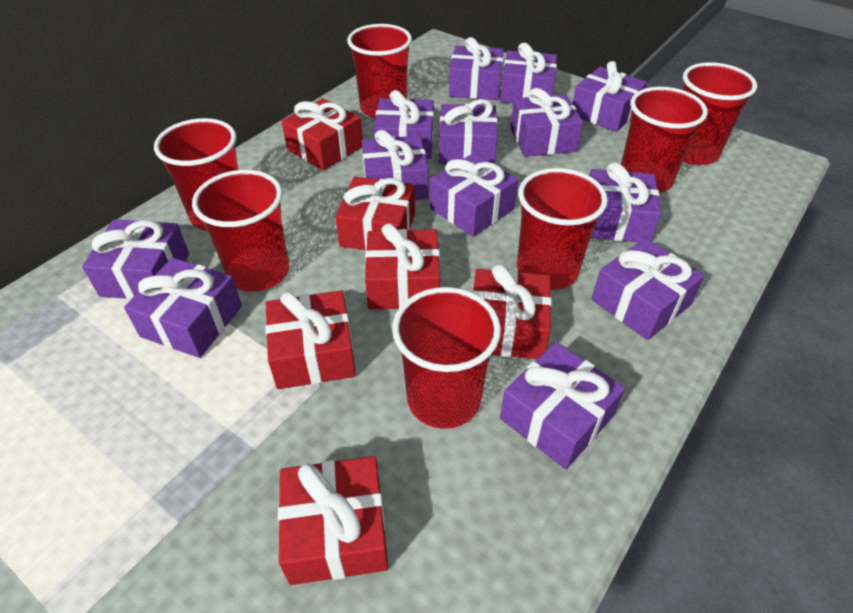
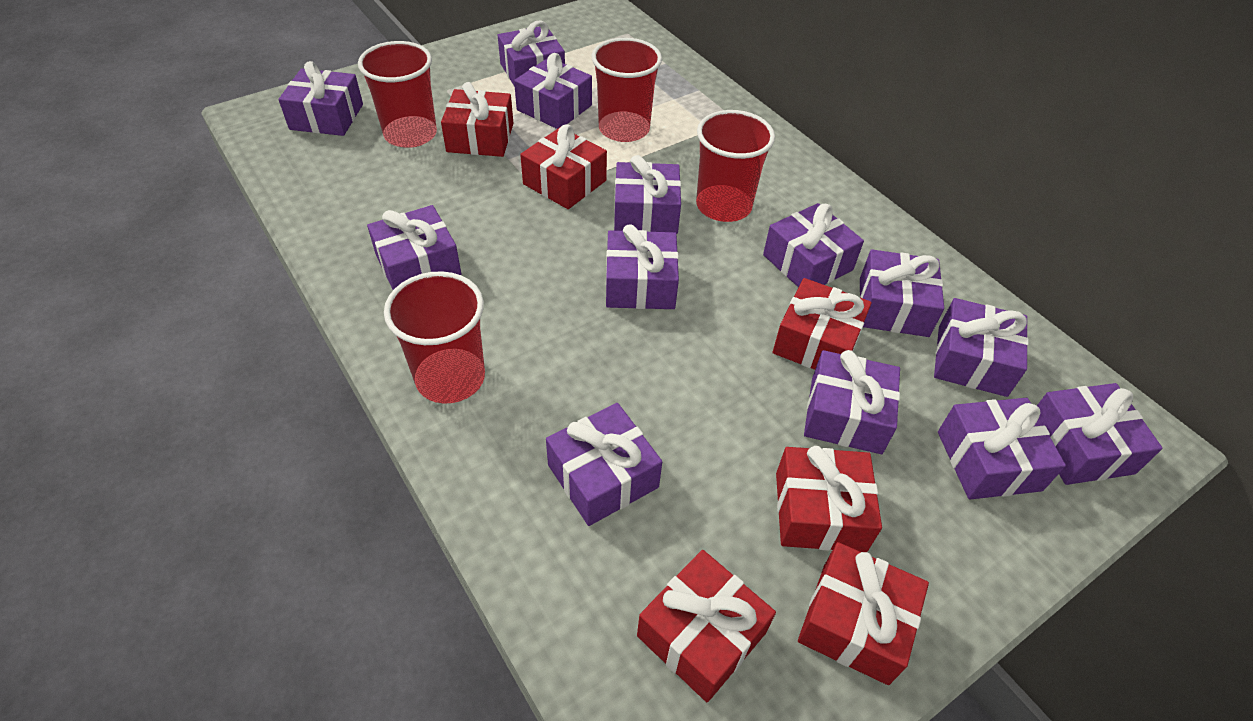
red cup: 7 -> 4

